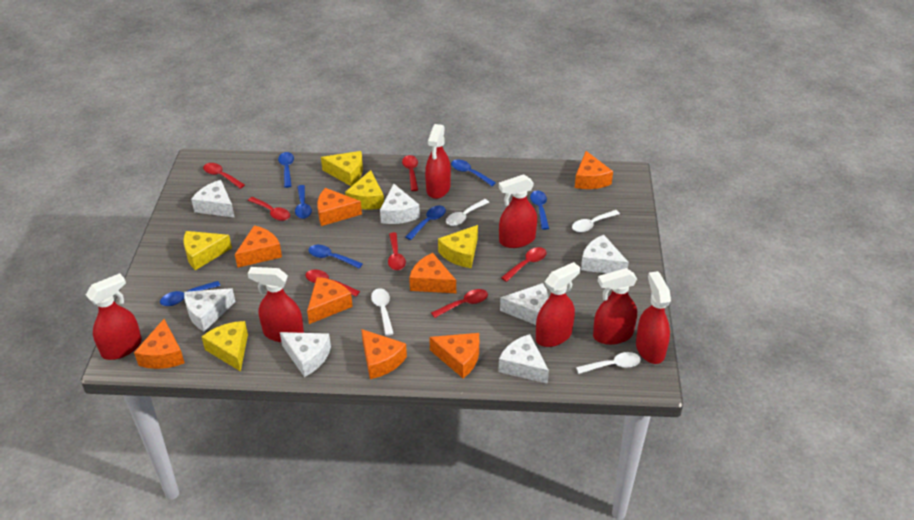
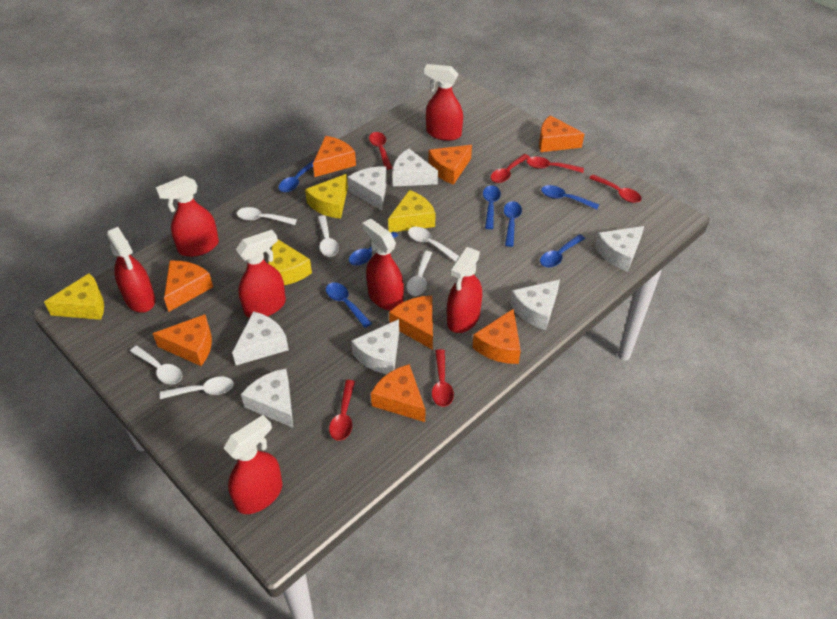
red spoon: 7 -> 6
white spoon: 4 -> 6
yellow cheese: 5 -> 4

